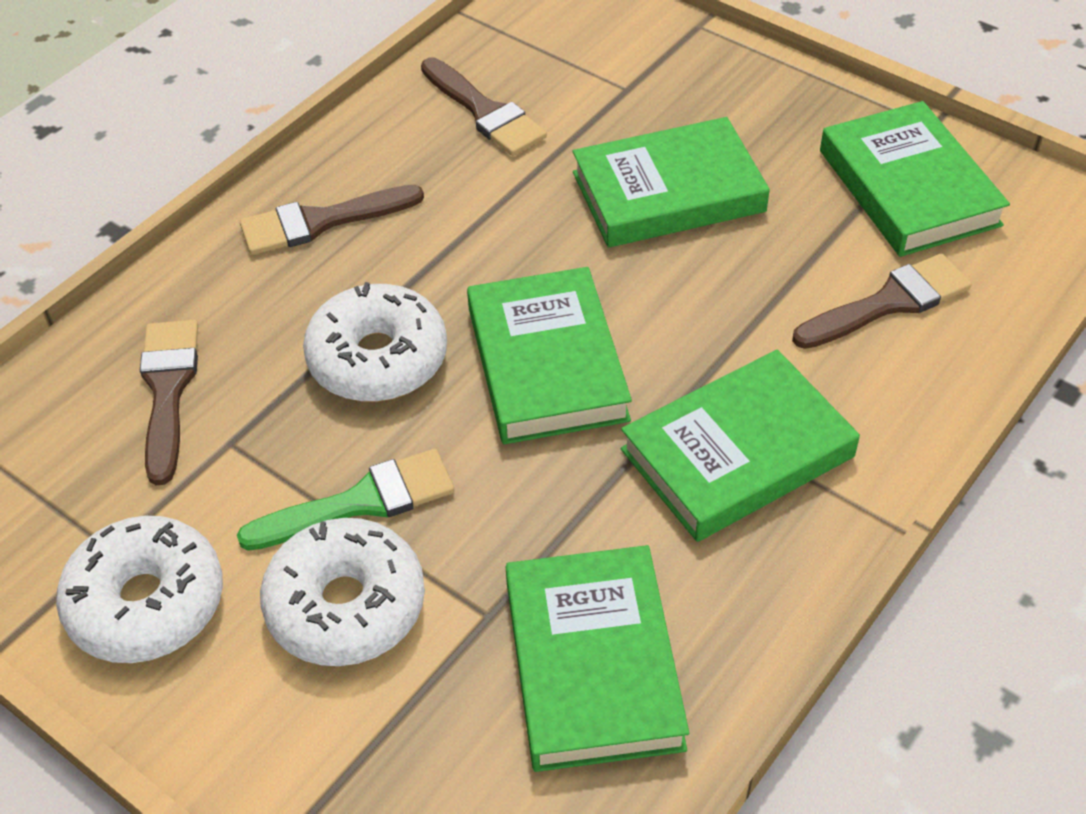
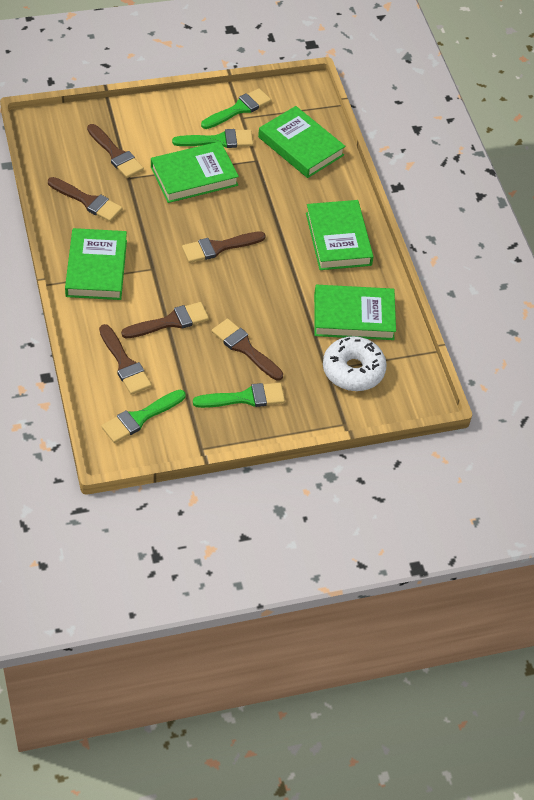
brown brush: 4 -> 6
green brush: 1 -> 4
white donut: 3 -> 1

